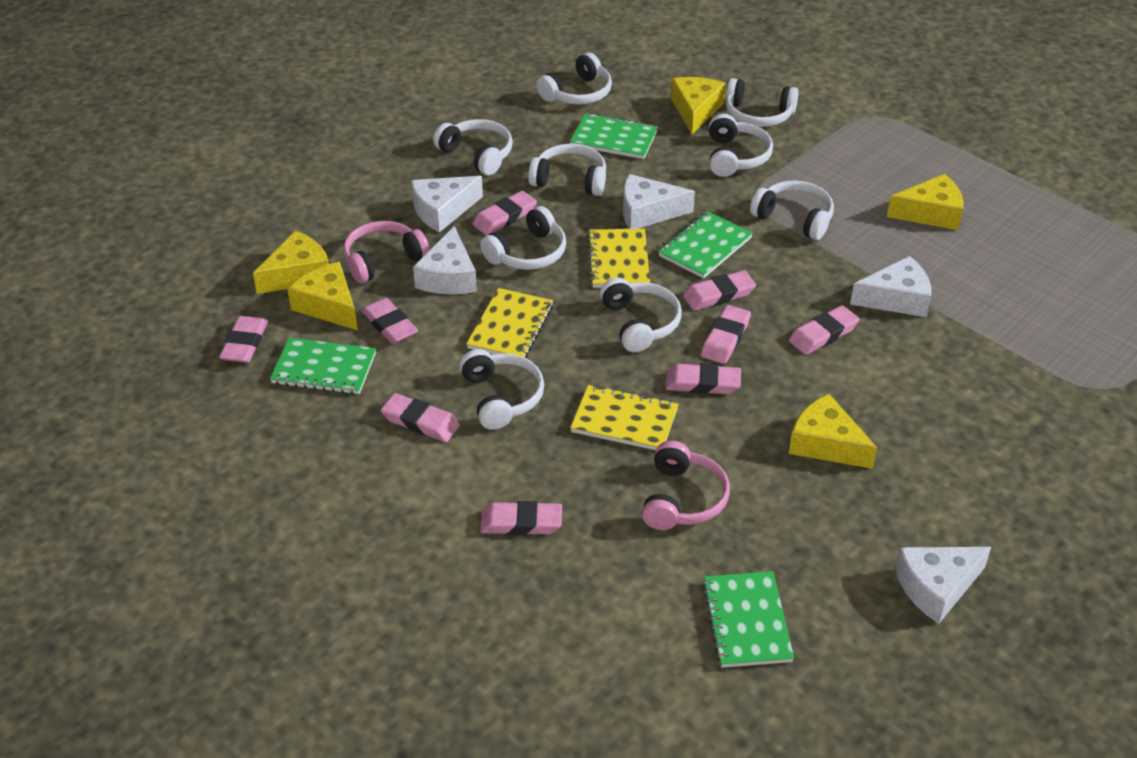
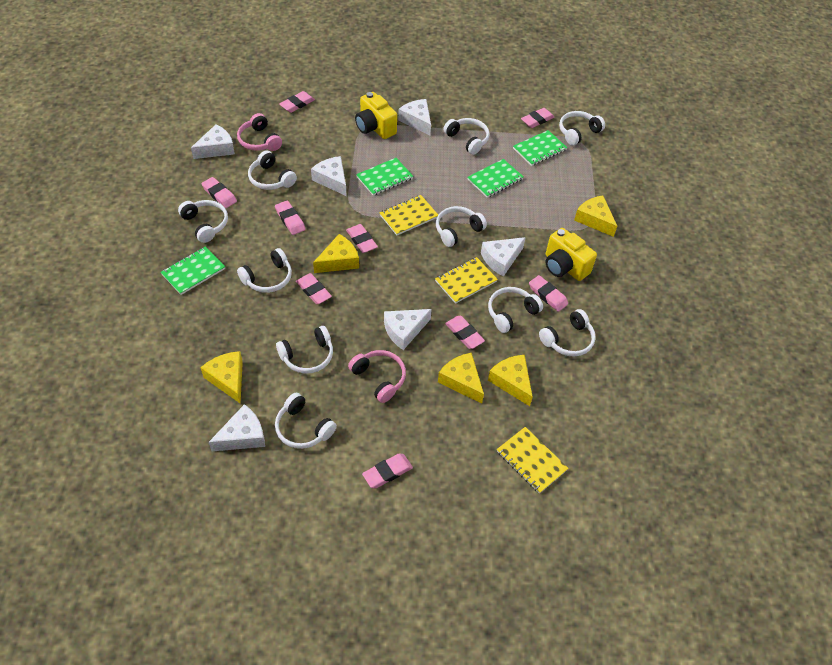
white cheese: 5 -> 6
white headphones: 9 -> 10
yellow camera: 0 -> 2

